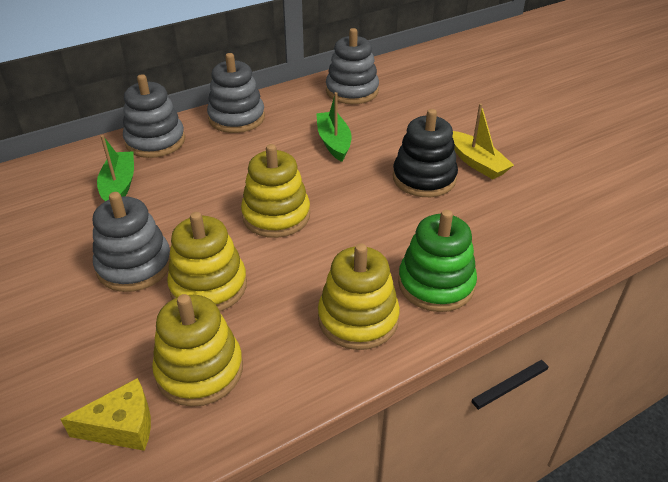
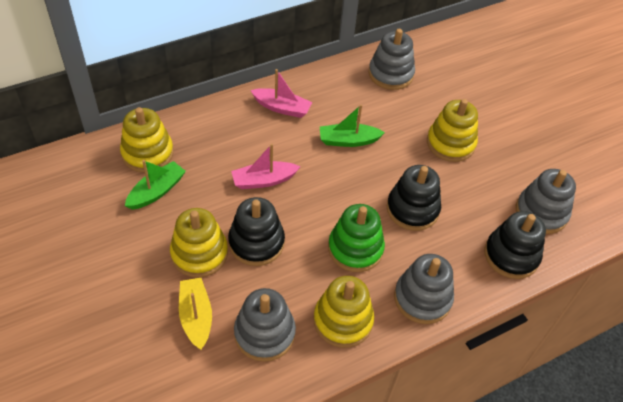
black stacking toy: 1 -> 3
pink boat: 0 -> 2
yellow cheese: 1 -> 0

